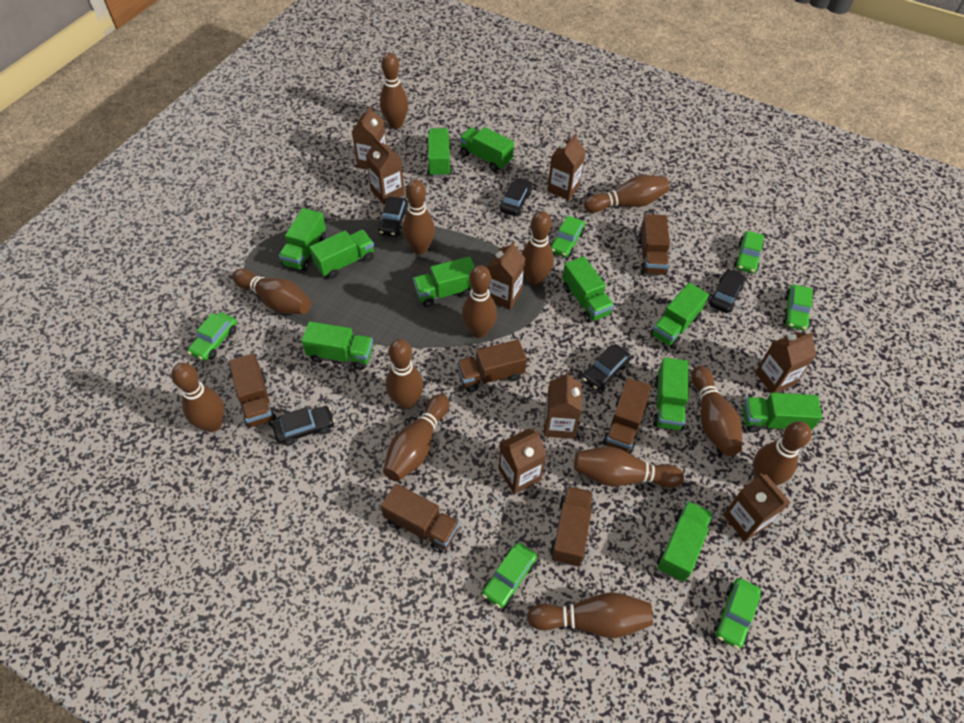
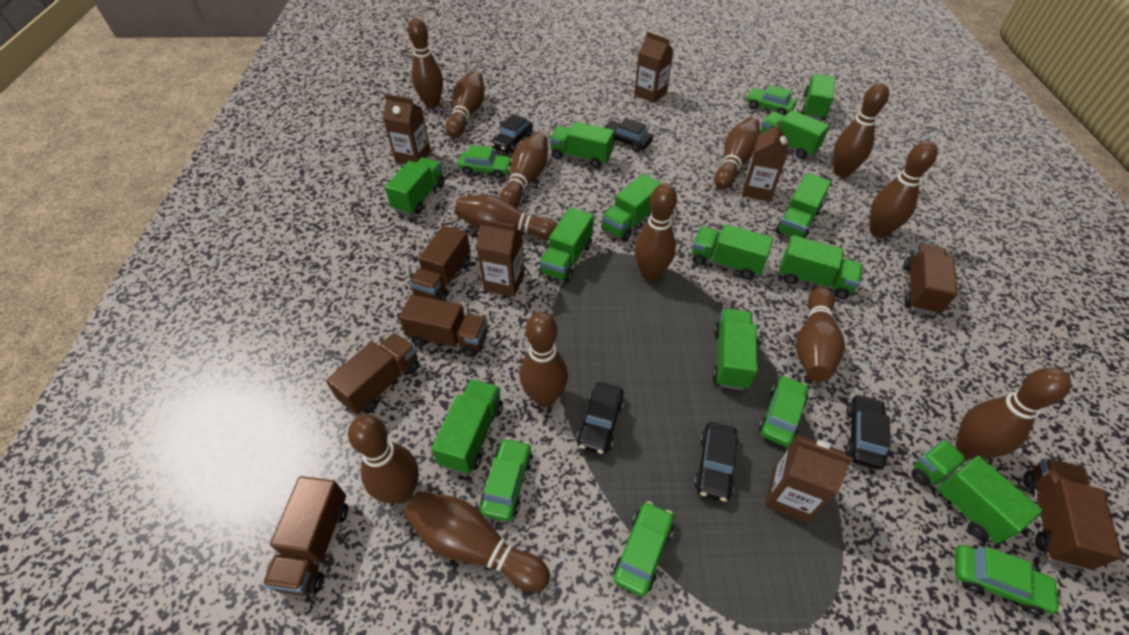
brown carton: 8 -> 5
green truck: 11 -> 12

